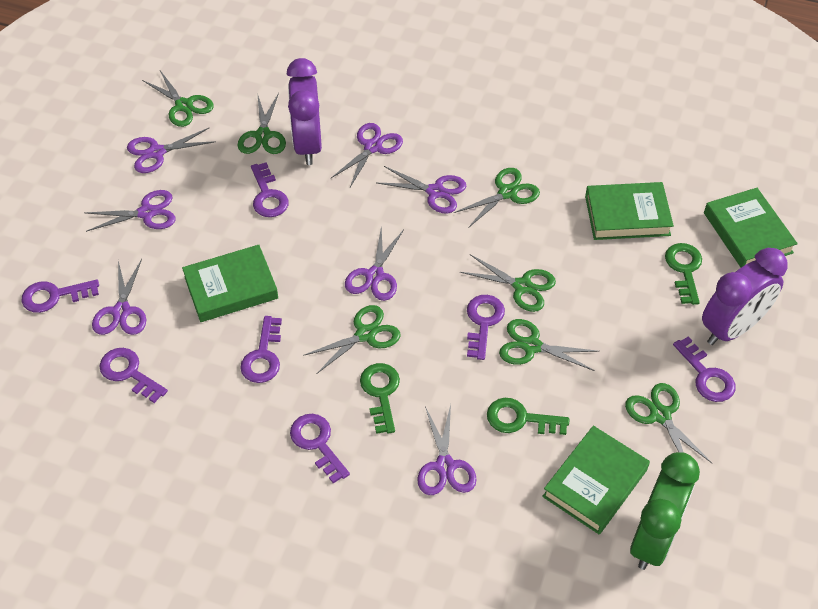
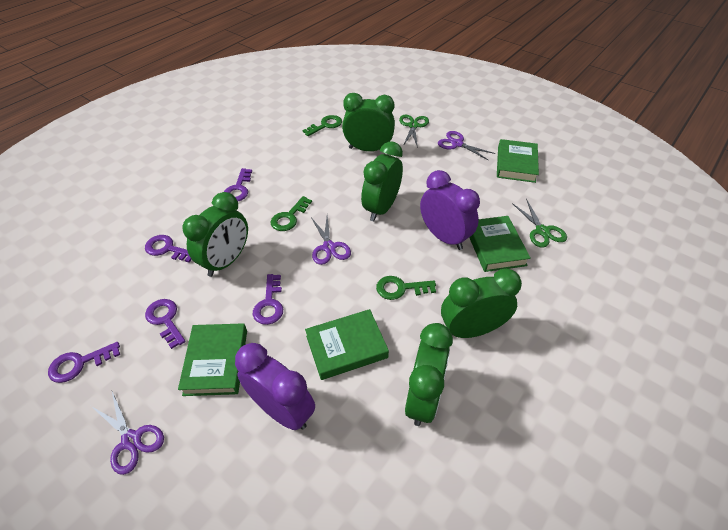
green clock: 1 -> 5
green scissors: 7 -> 2
purple key: 7 -> 5
purple scissors: 7 -> 3

